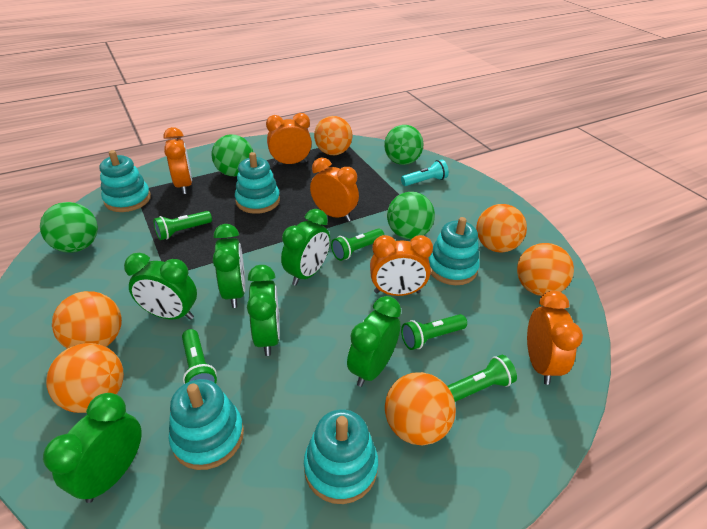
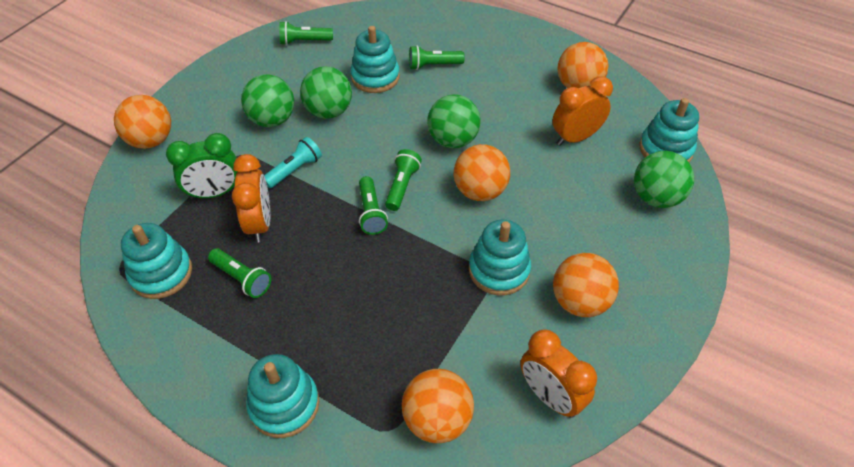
green clock: 6 -> 1
orange ball: 6 -> 5
orange clock: 5 -> 3

